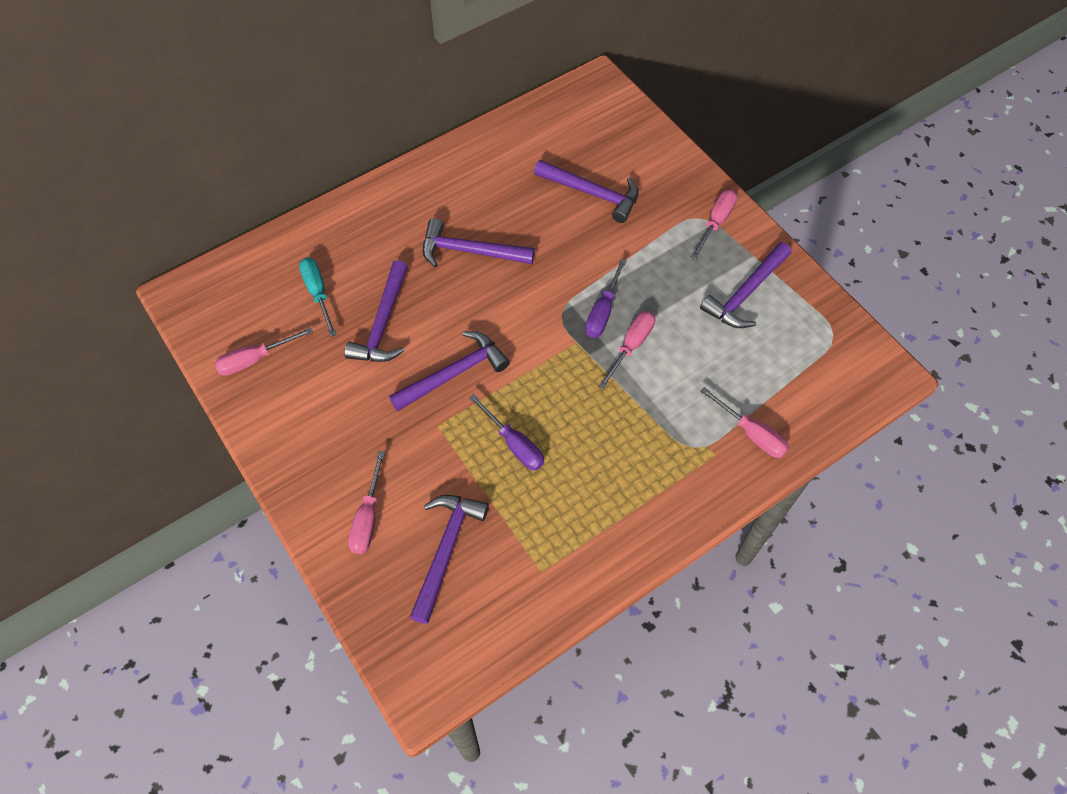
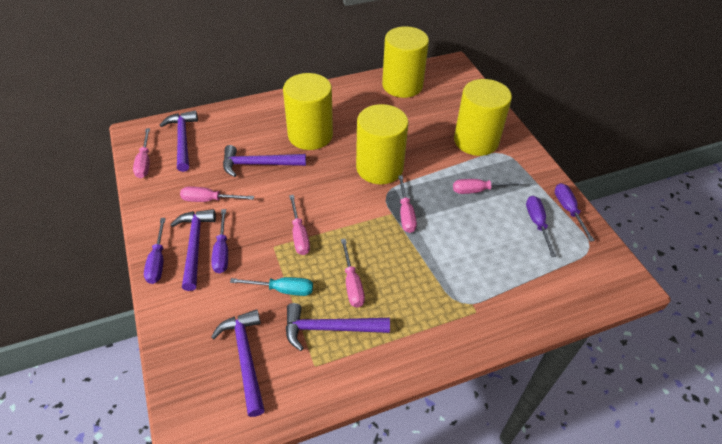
pink screwdriver: 5 -> 6
purple hammer: 6 -> 5
purple screwdriver: 2 -> 4
yellow cylinder: 0 -> 4

